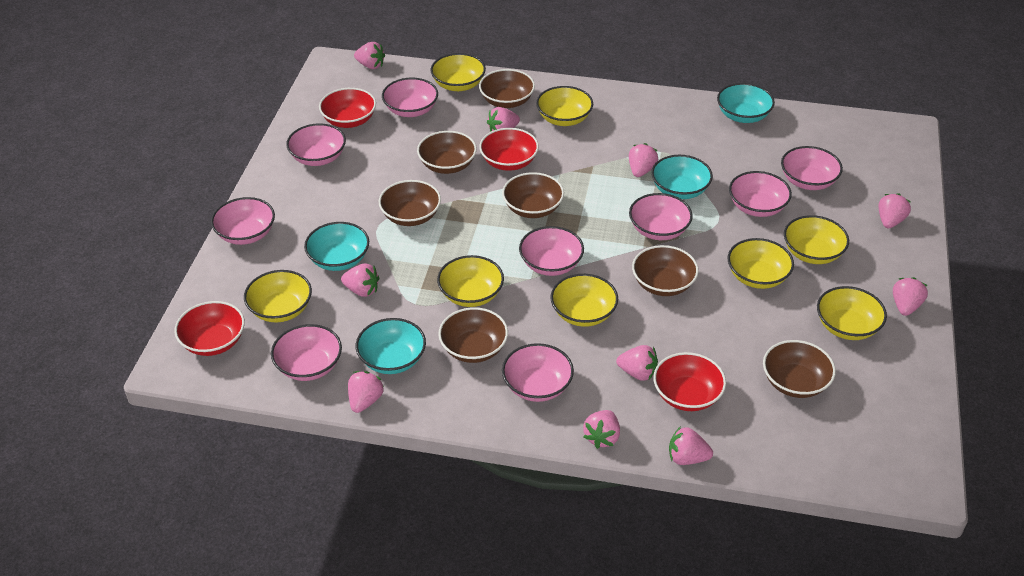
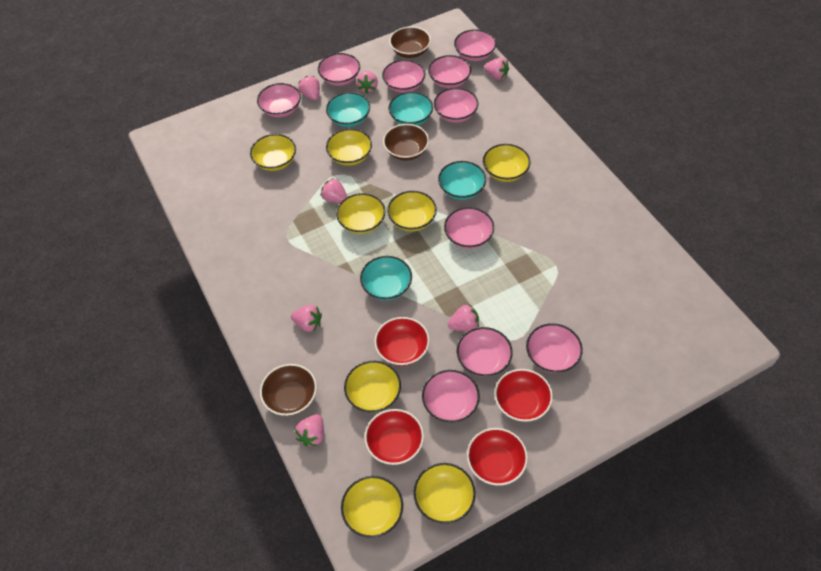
brown bowl: 7 -> 3
pink bowl: 9 -> 10
pink strawberry: 10 -> 7

